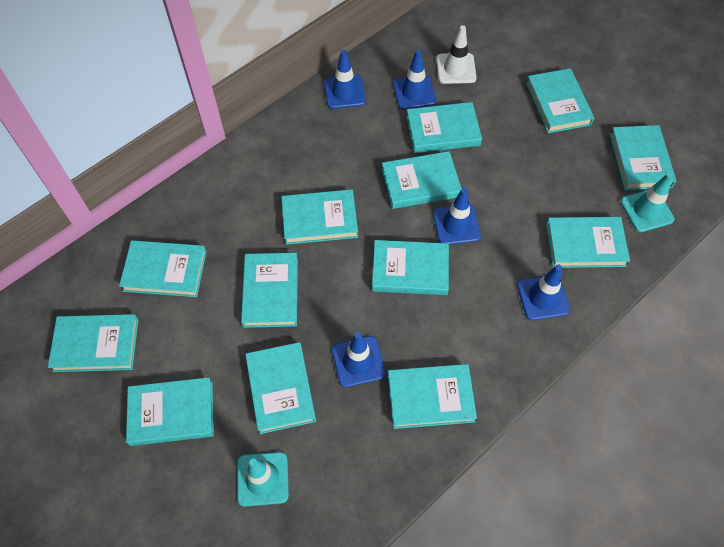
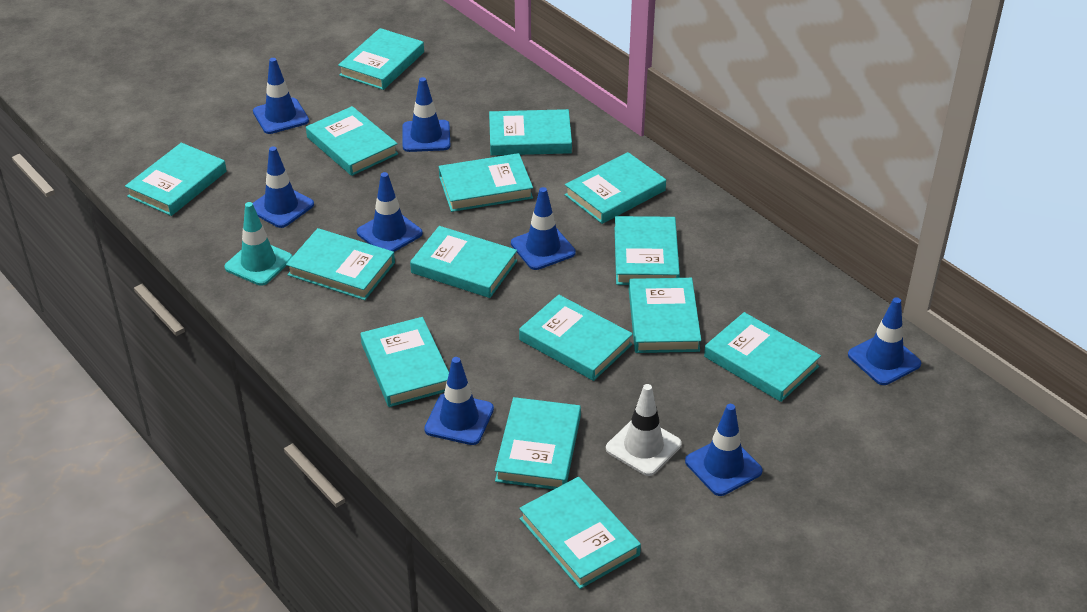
blue traffic cone: 5 -> 8
turquoise book: 13 -> 15
turquoise traffic cone: 2 -> 1

